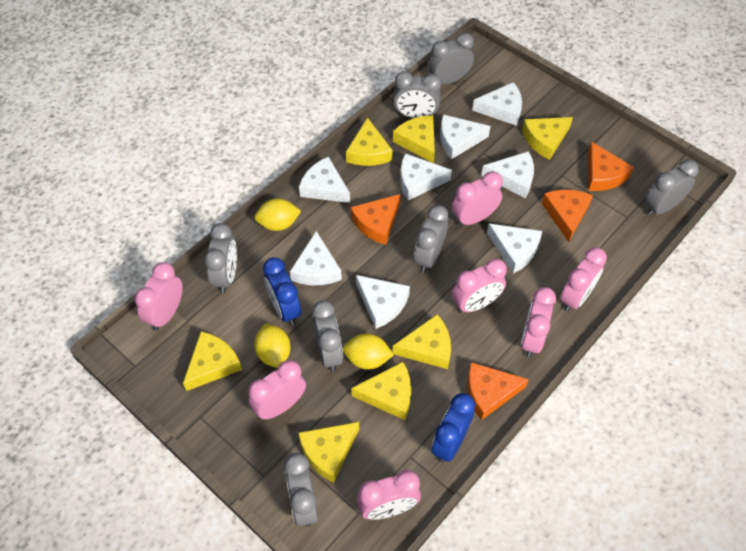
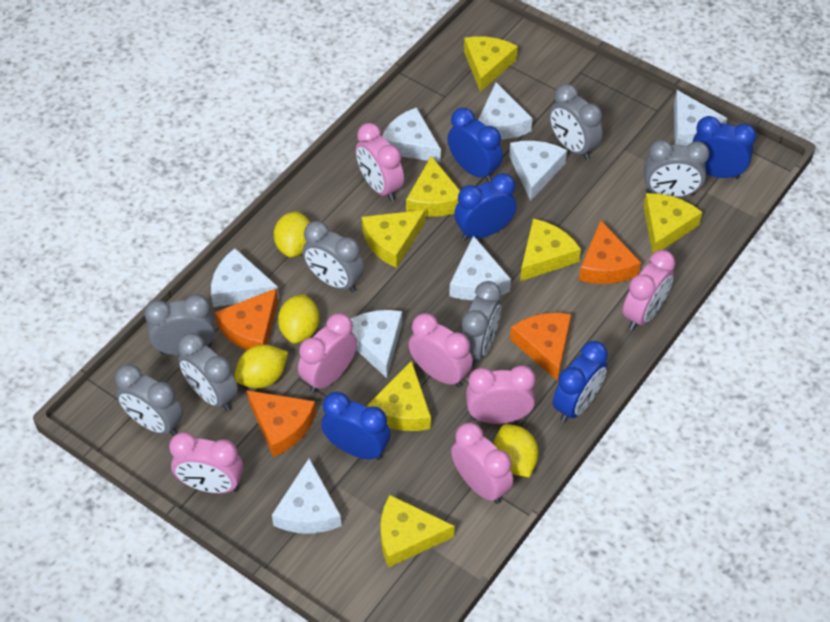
blue clock: 2 -> 5
yellow lemon: 3 -> 4

